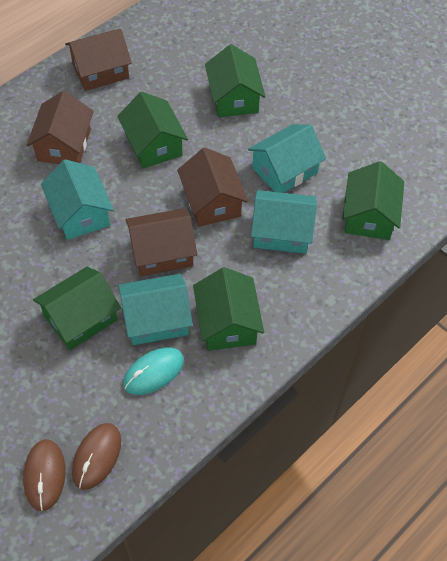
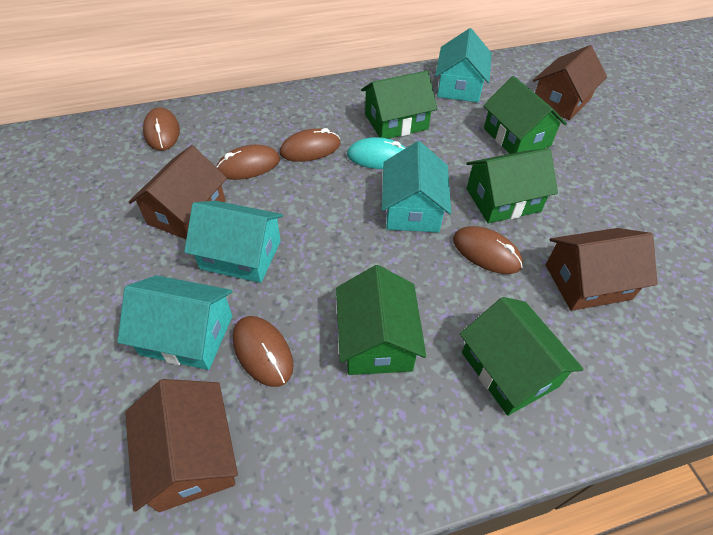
brown mouse: 2 -> 5

